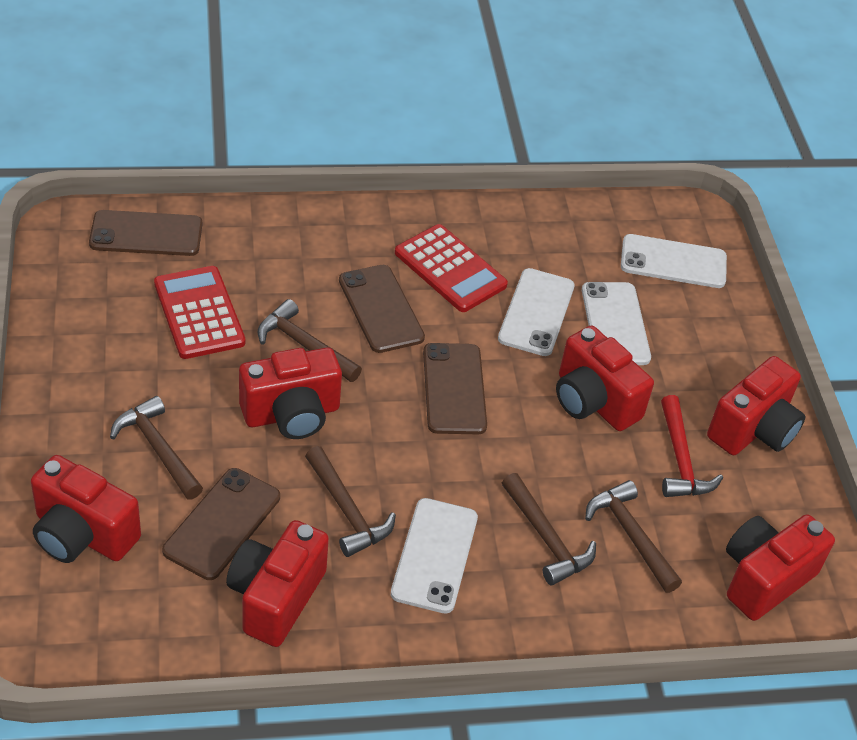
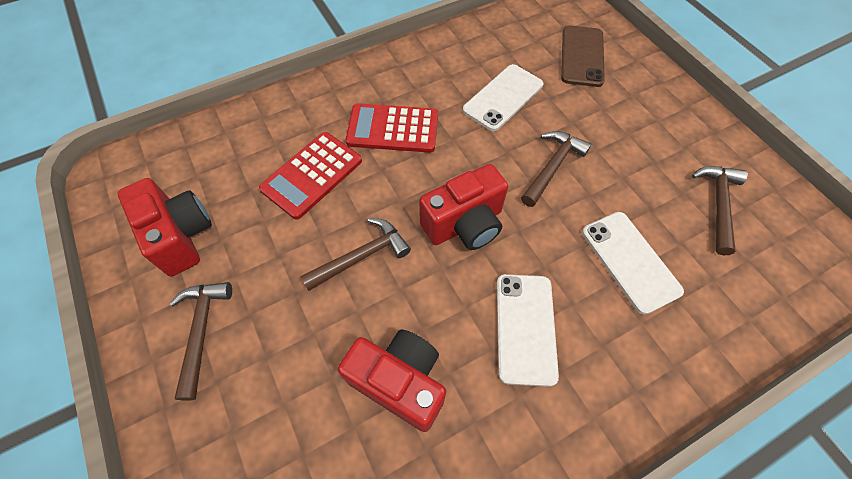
brown hammer: 5 -> 4
brown phone: 4 -> 1
red camera: 6 -> 3
red hammer: 1 -> 0
white phone: 4 -> 3

